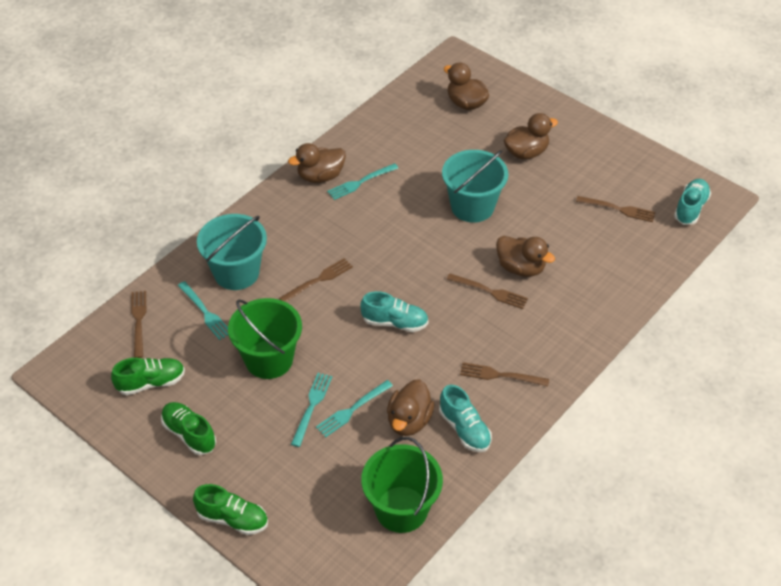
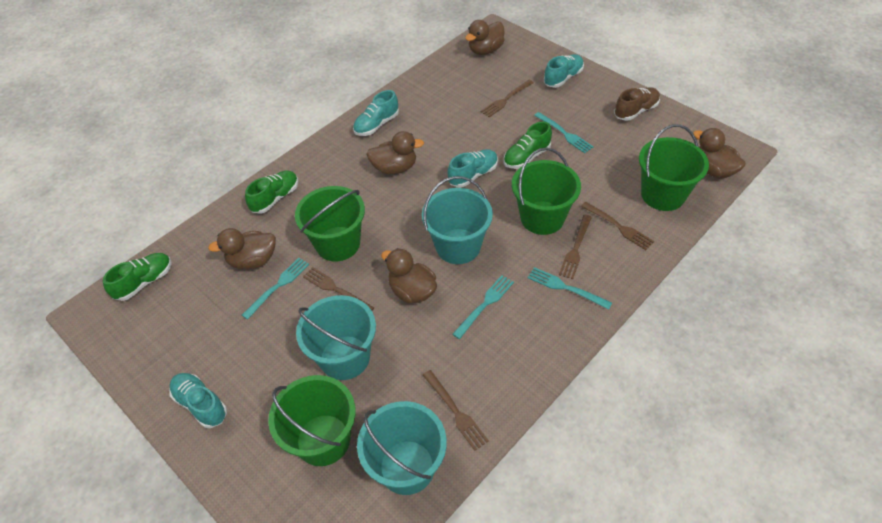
brown shoe: 0 -> 1
green bucket: 2 -> 4
turquoise bucket: 2 -> 3
turquoise shoe: 3 -> 4

